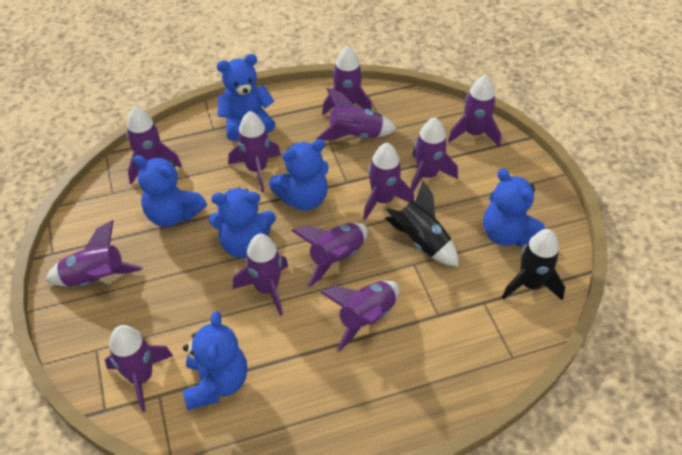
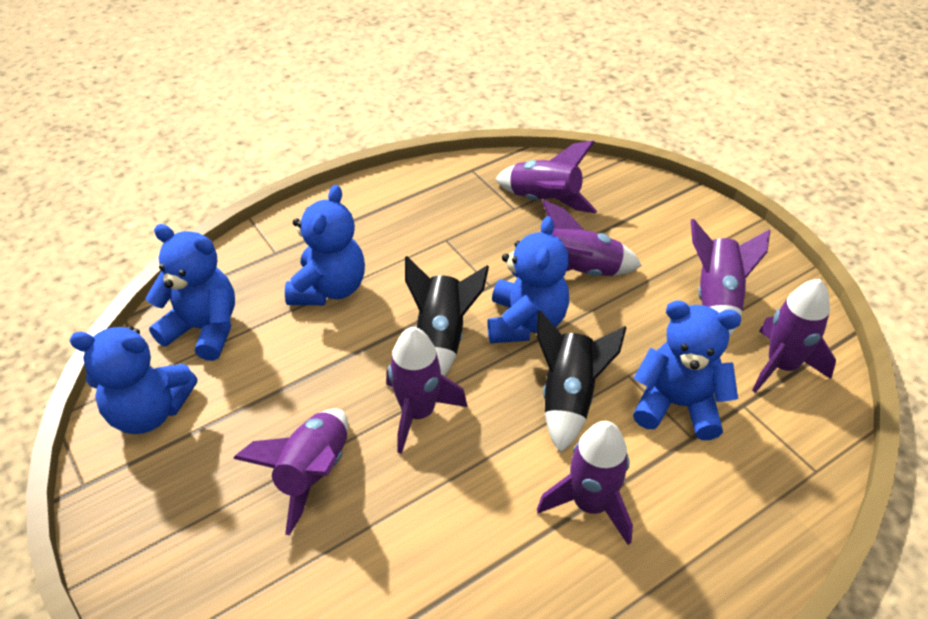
blue teddy bear: 6 -> 5
purple rocket: 12 -> 7

